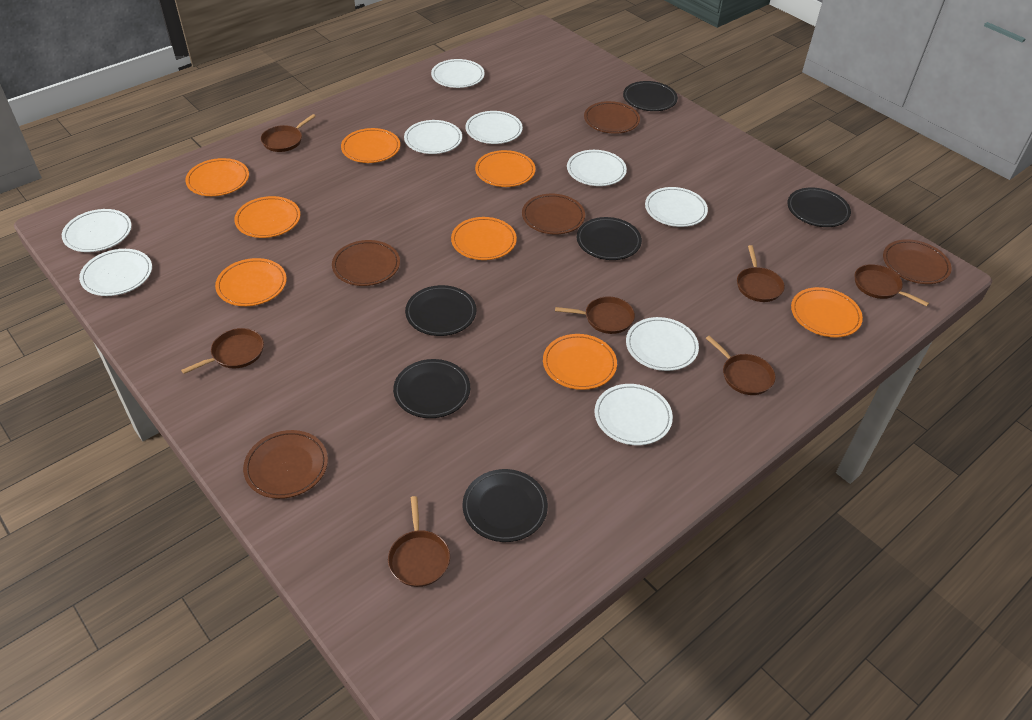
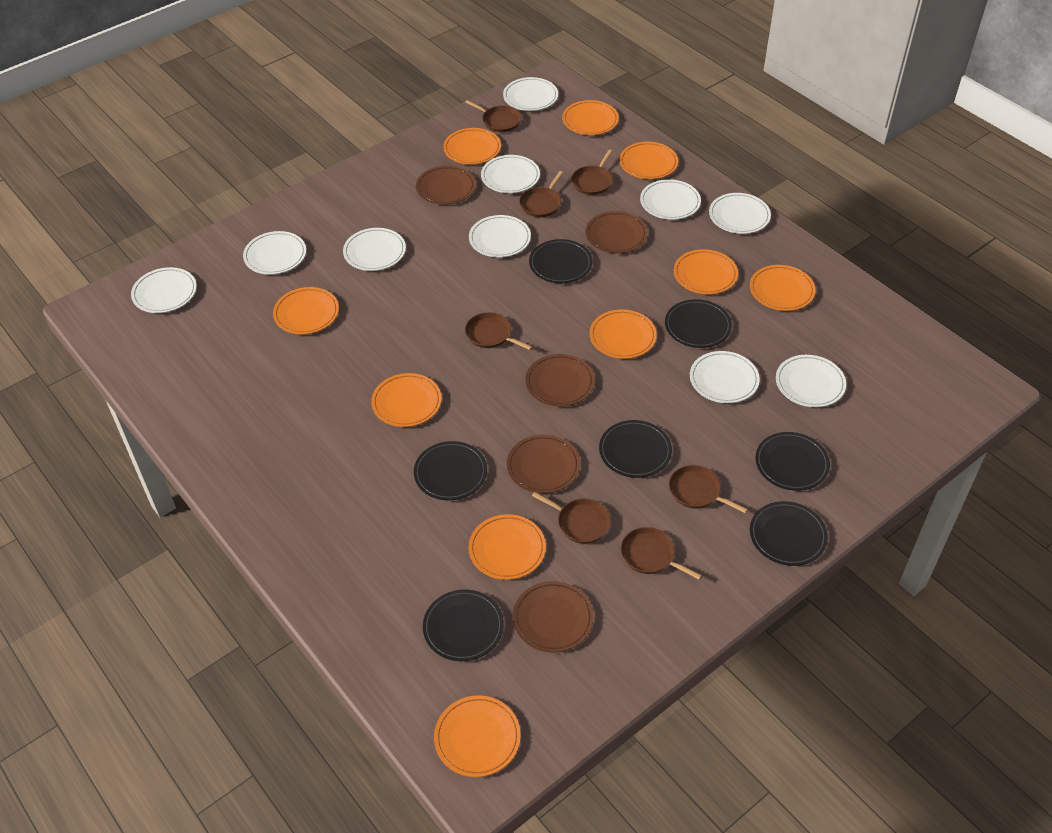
black plate: 6 -> 7
orange plate: 8 -> 10
white plate: 9 -> 10

